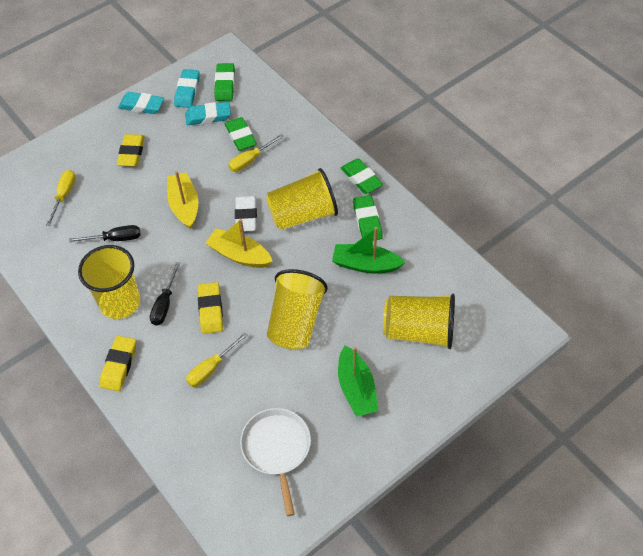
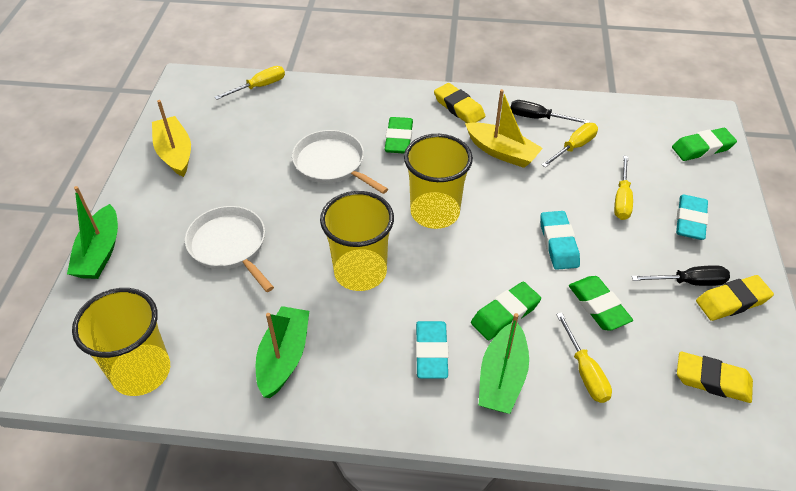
green boat: 2 -> 3
white eraser: 1 -> 0
white pan: 1 -> 2
yellow cup: 4 -> 3
yellow screwdriver: 3 -> 4

